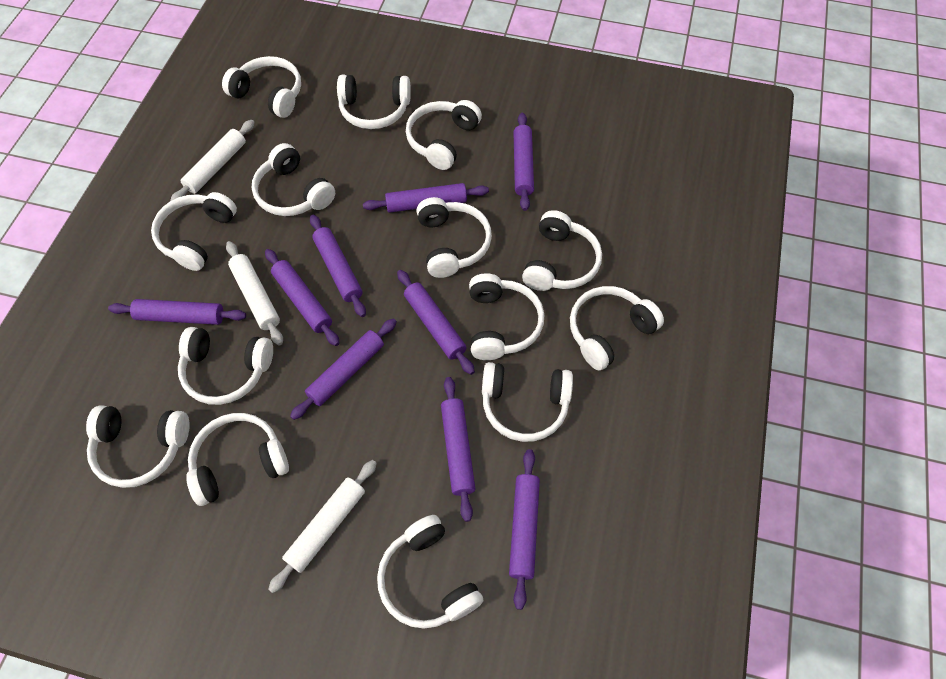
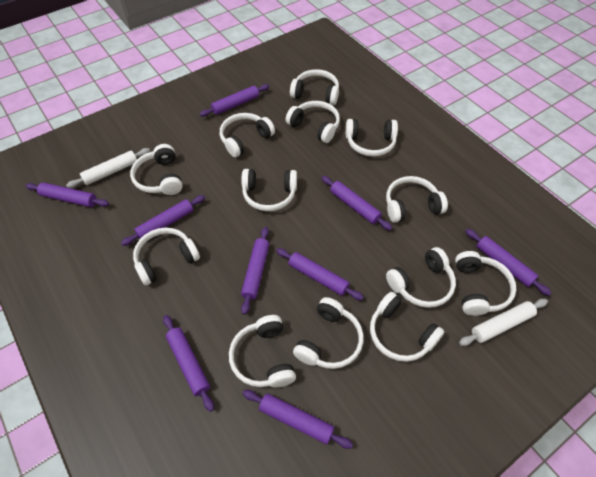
white headphones: 14 -> 13
white rolling pin: 3 -> 2

